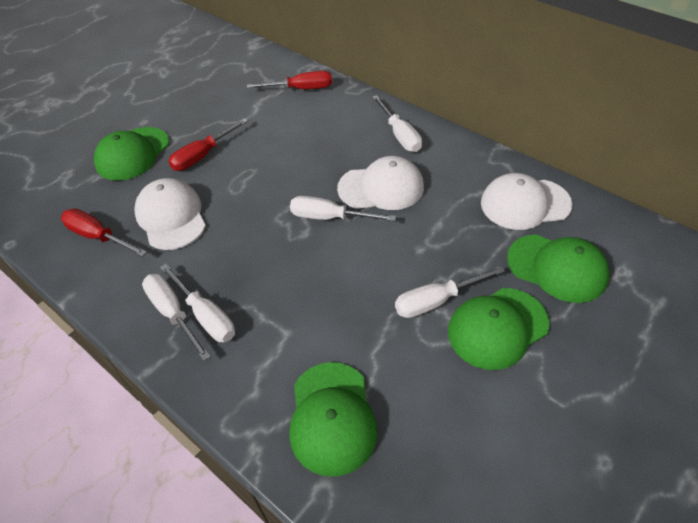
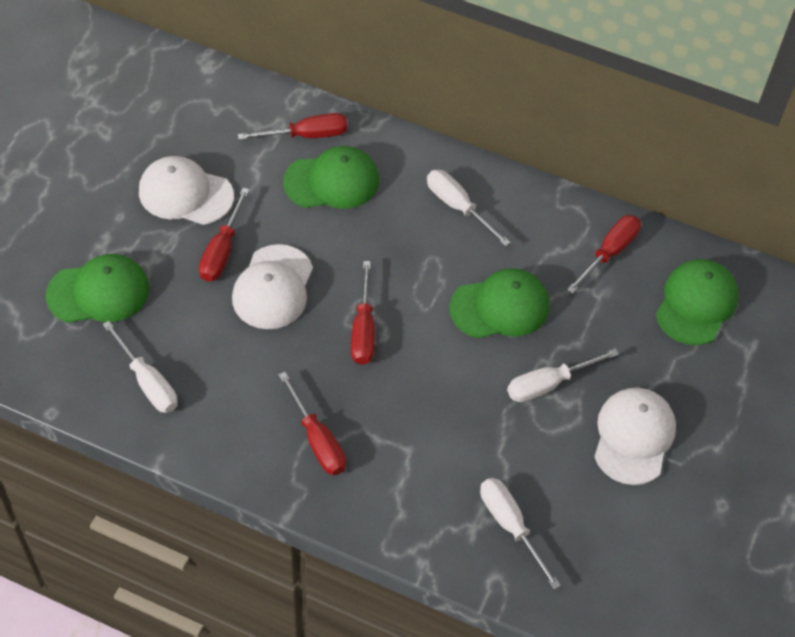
red screwdriver: 3 -> 5
white screwdriver: 5 -> 4

